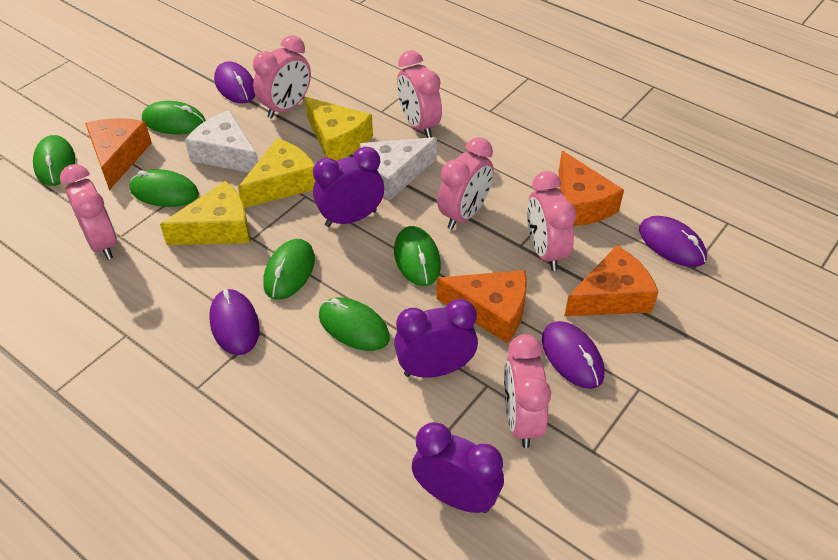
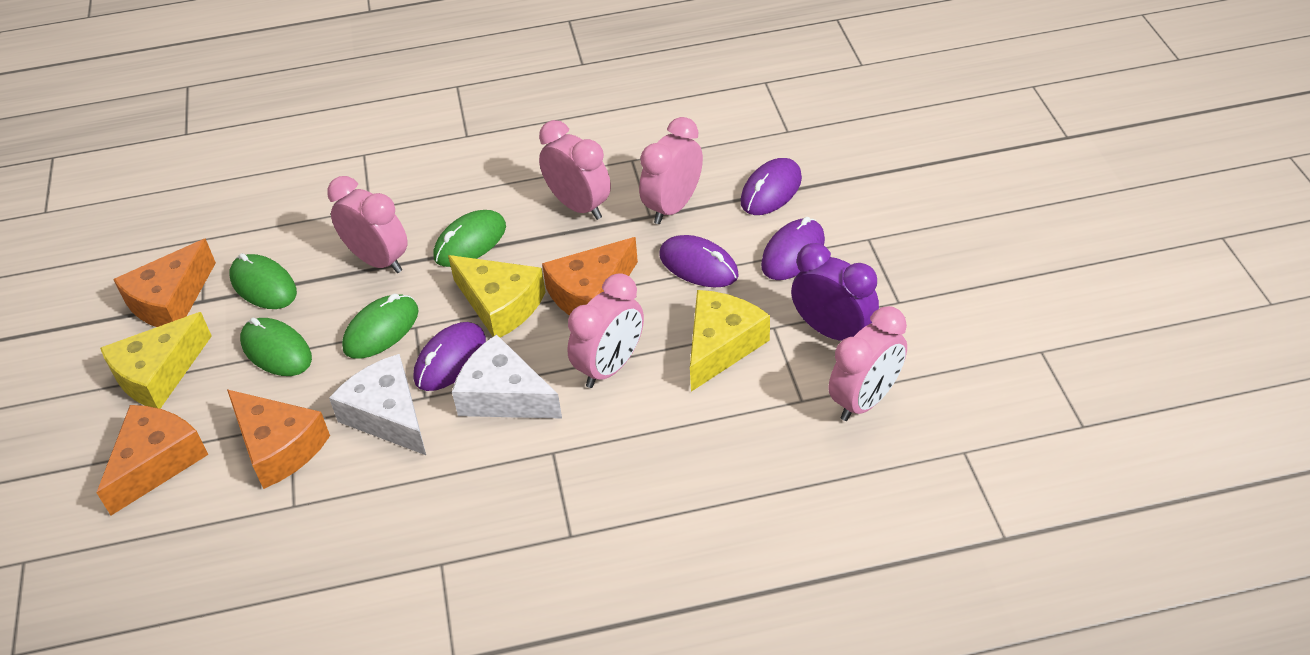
green mouse: 6 -> 4
pink clock: 6 -> 5
purple clock: 3 -> 1

